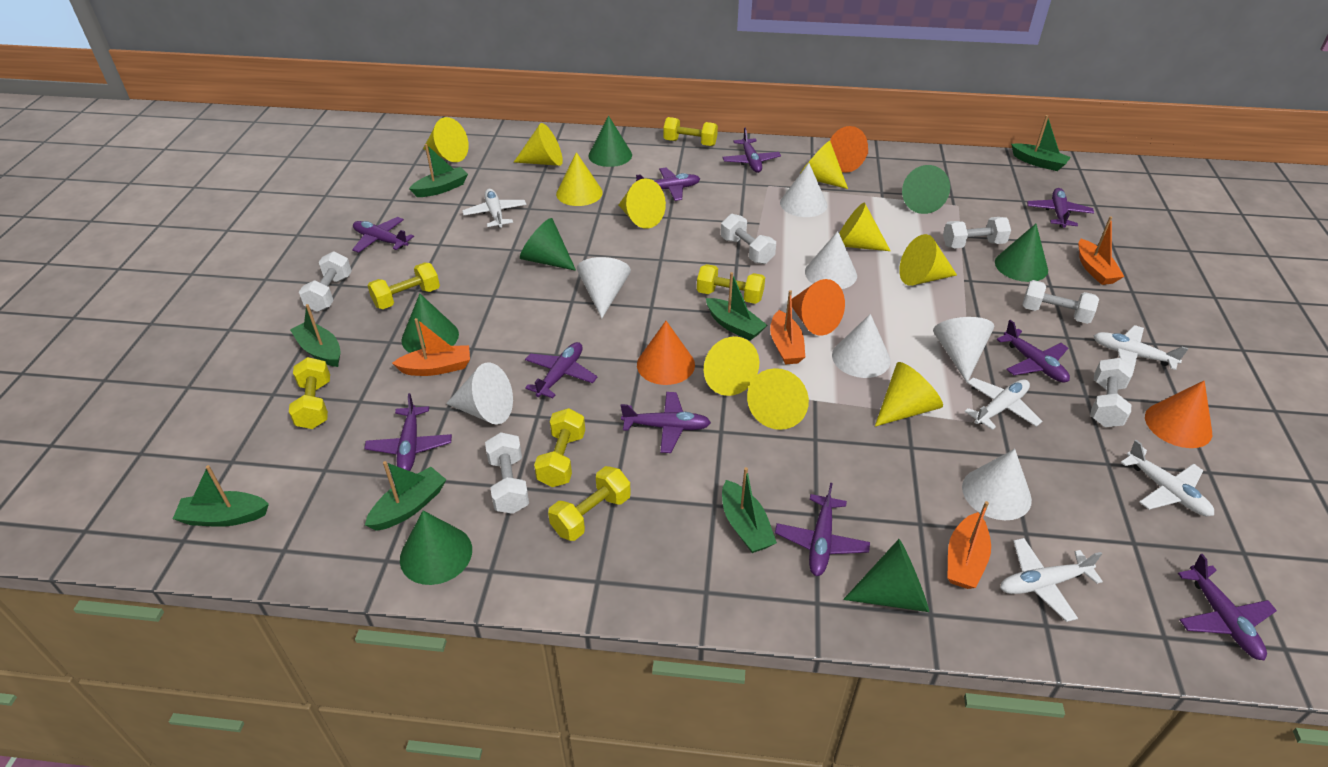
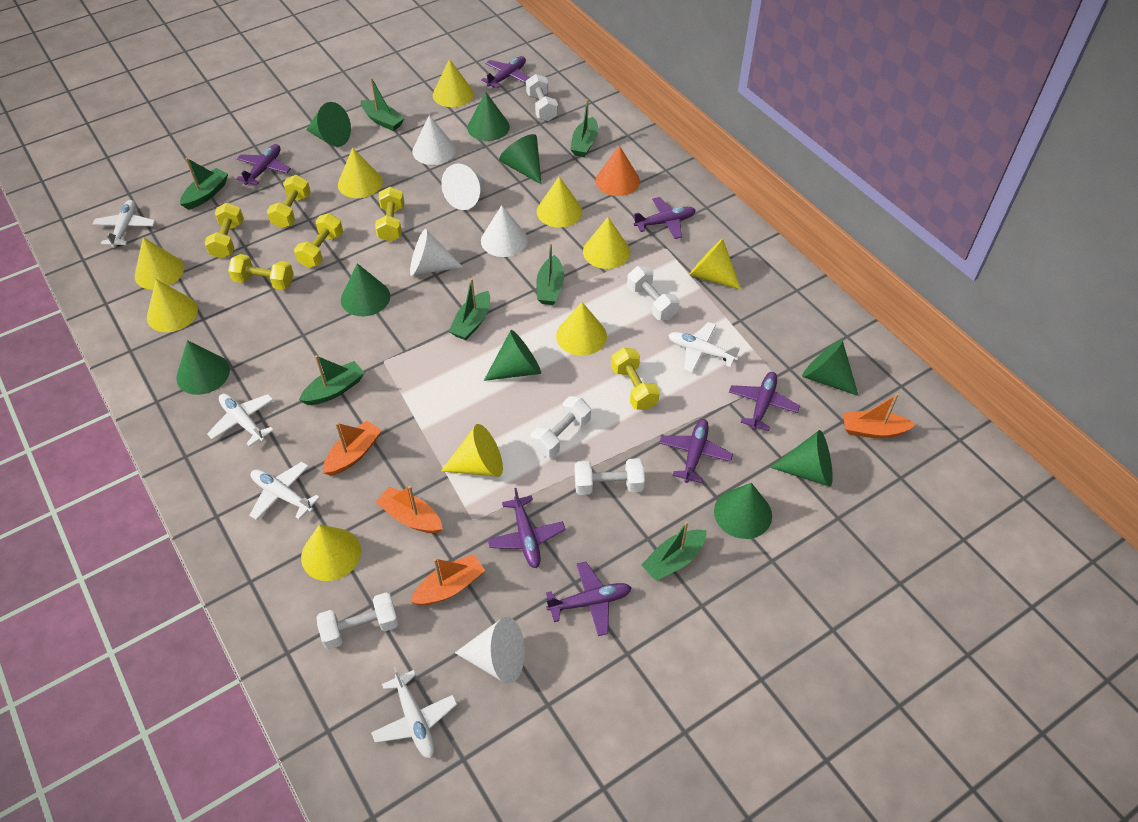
green cone: 7 -> 9
orange cone: 4 -> 1
purple plane: 10 -> 7
white cone: 7 -> 5
white dumbbell: 6 -> 5

